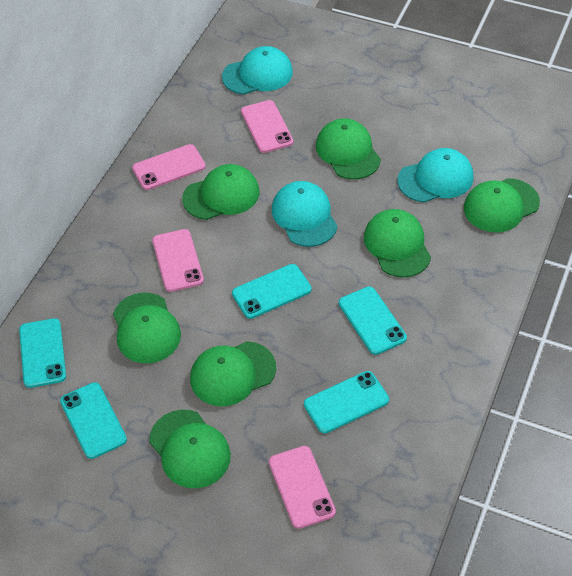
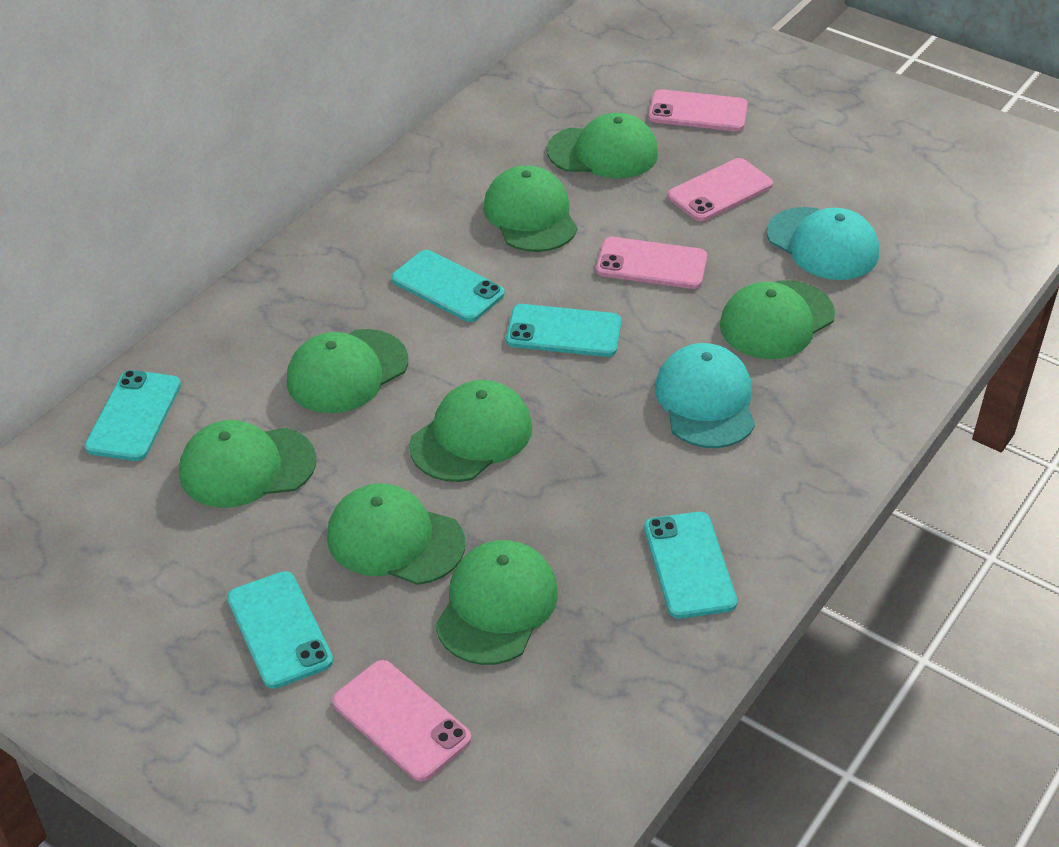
green cap: 7 -> 8
turquoise cap: 3 -> 2

